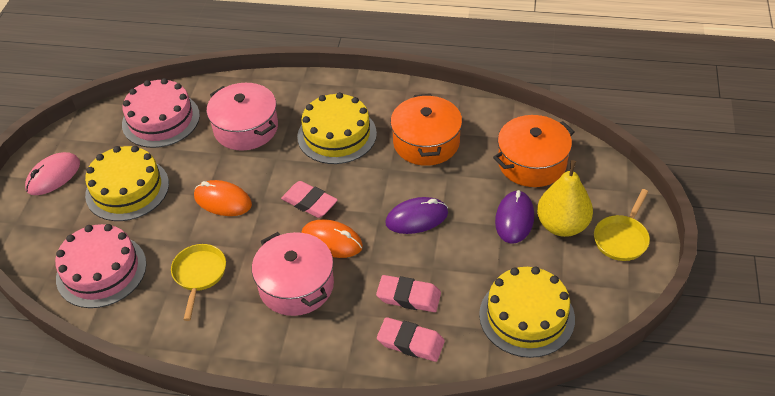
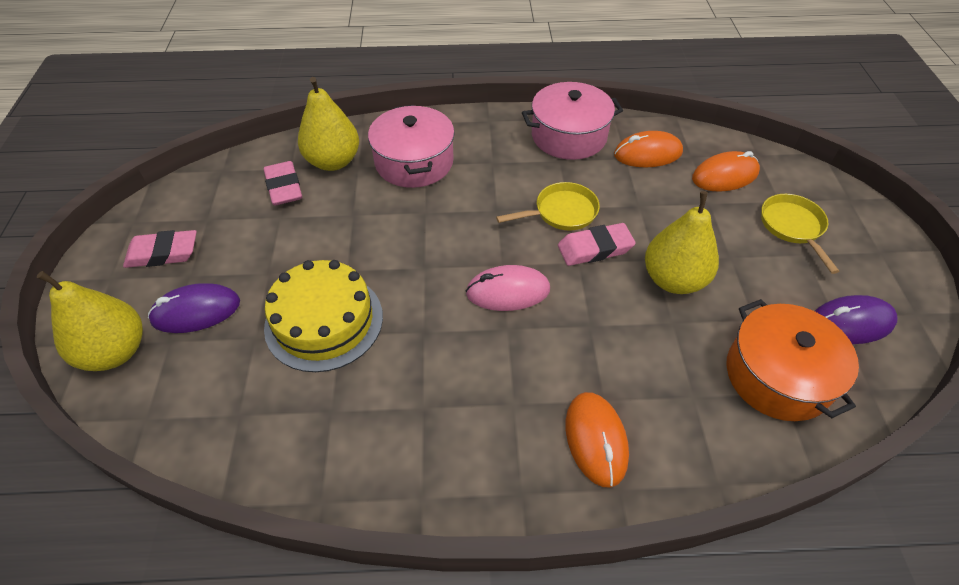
orange mouse: 2 -> 3
orange pot: 2 -> 1
pink cake: 2 -> 0
yellow cake: 3 -> 1
yellow pear: 1 -> 3

